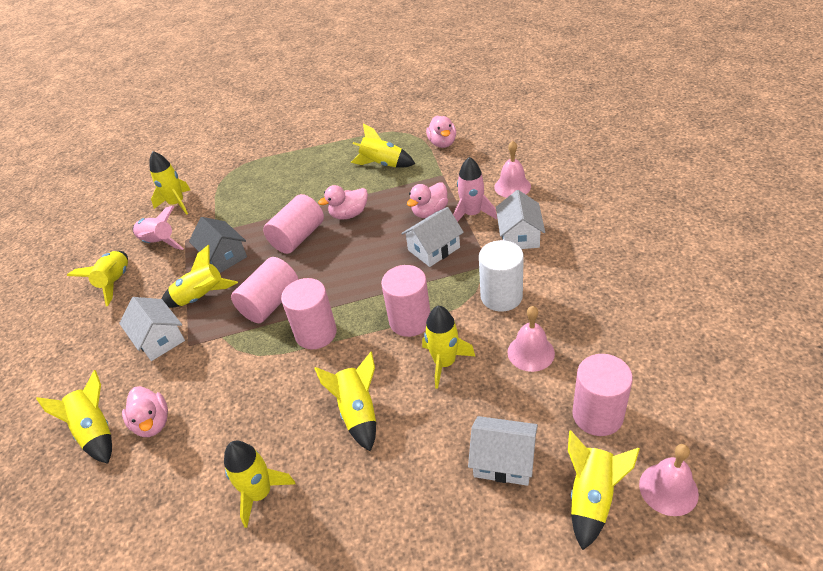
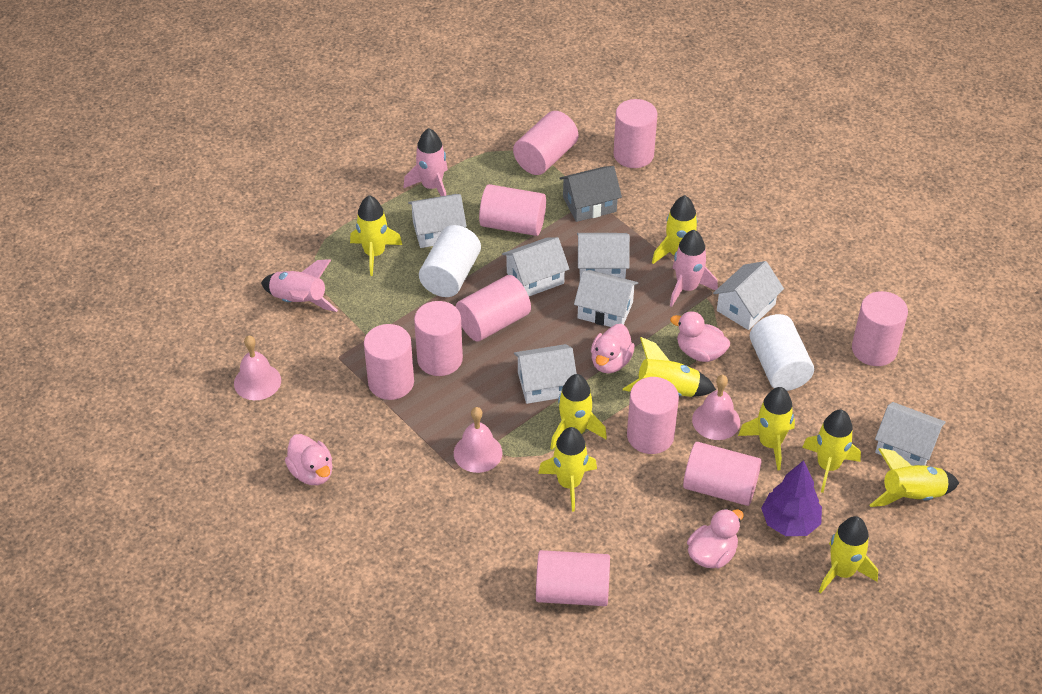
pink cylinder: 5 -> 10
pink rocket: 2 -> 3
purple tree: 0 -> 1
white cylinder: 1 -> 2
white house: 4 -> 7

